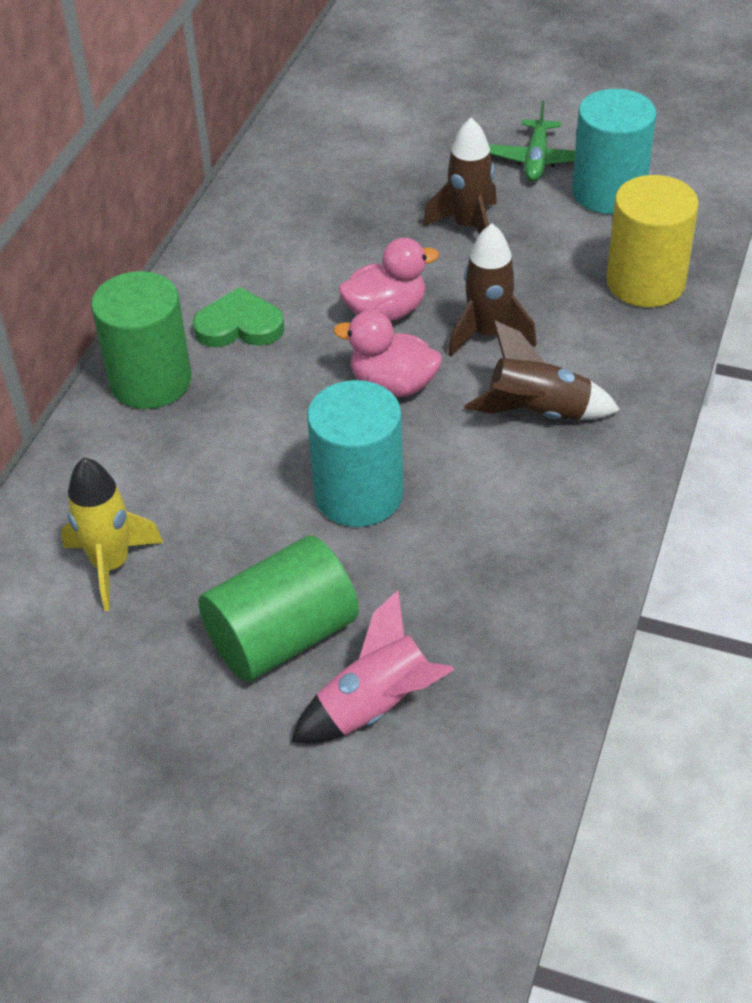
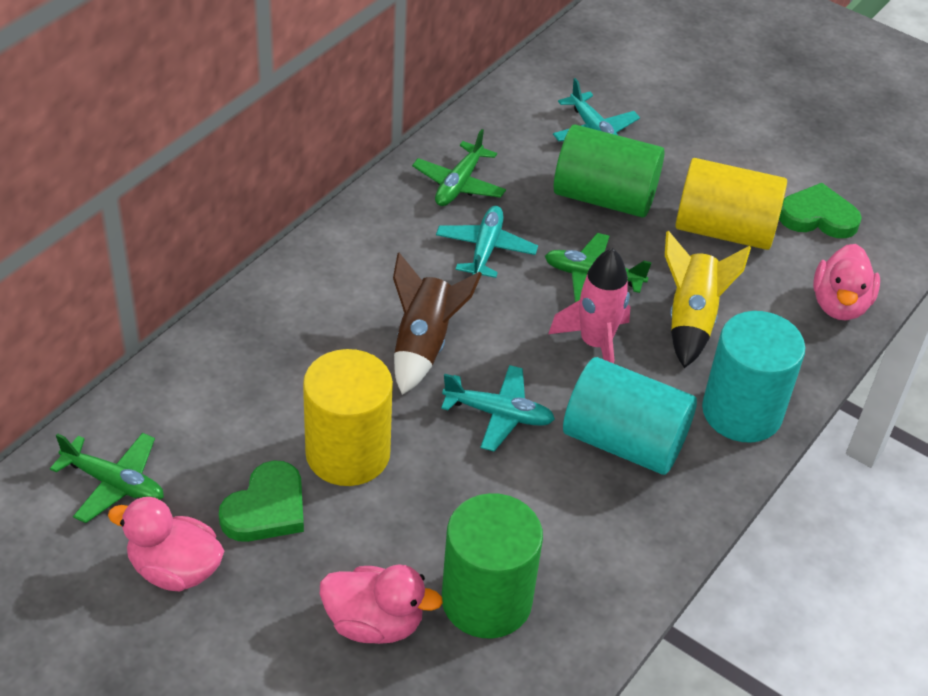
brown rocket: 3 -> 1
green heart: 1 -> 2
green plane: 1 -> 3
pink duck: 2 -> 3
turquoise plane: 0 -> 3
yellow cylinder: 1 -> 2

